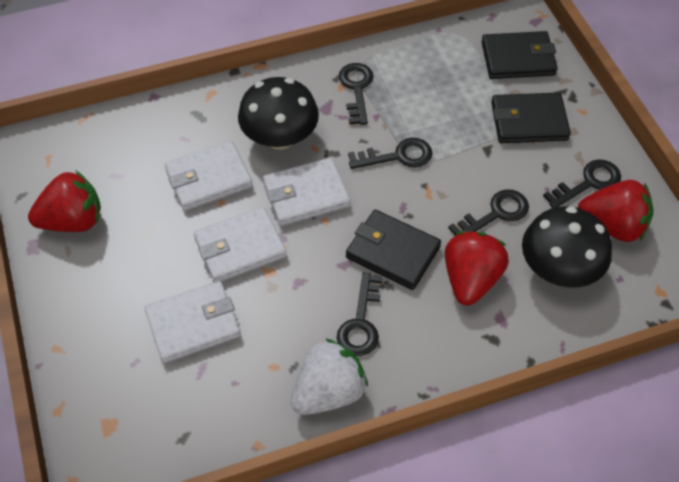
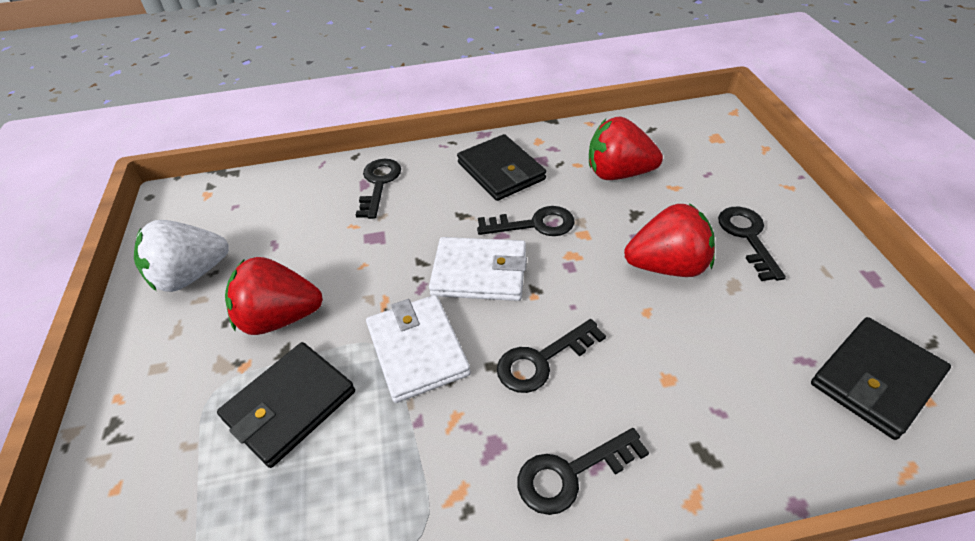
black mushroom: 2 -> 0
white wallet: 4 -> 2

